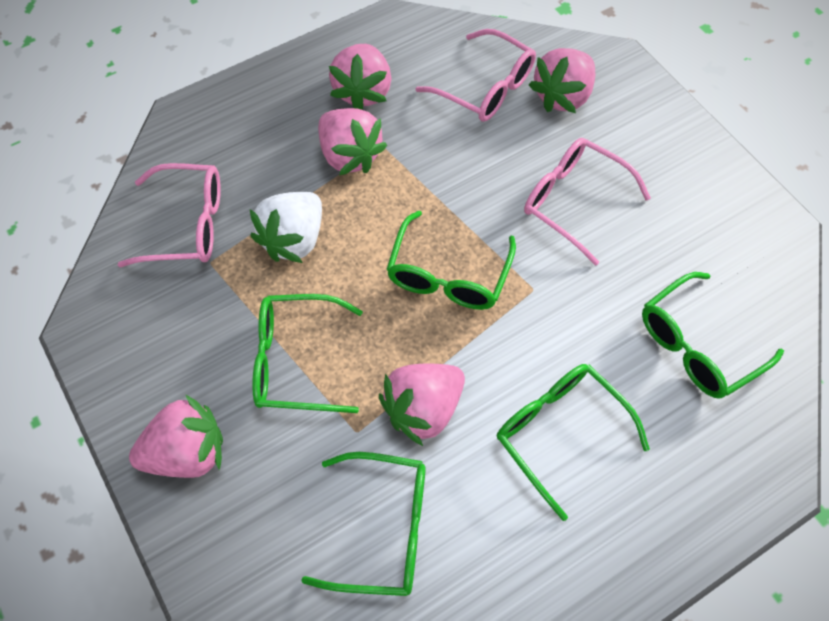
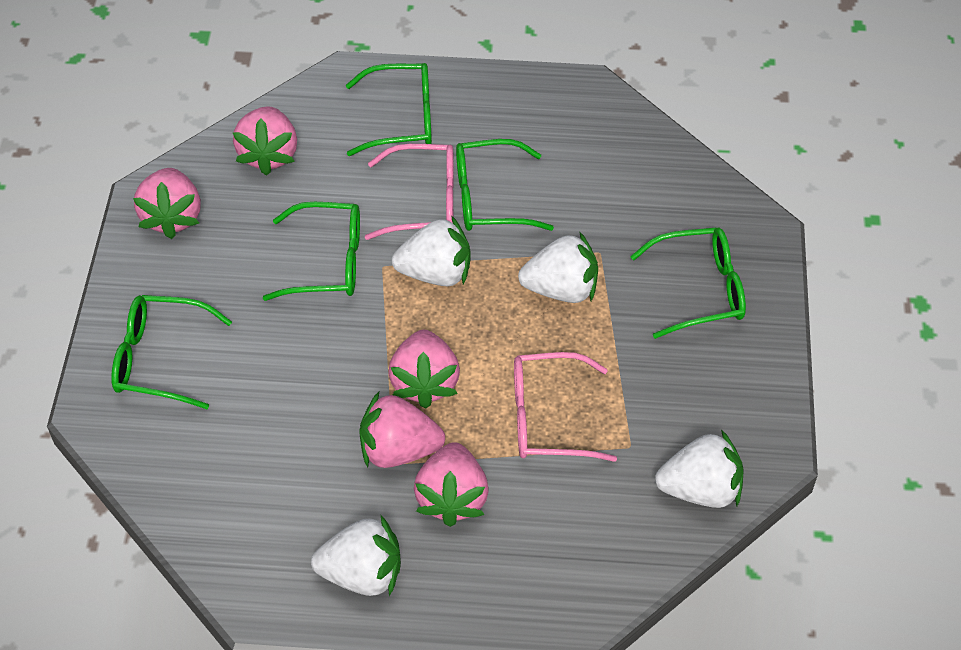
pink glasses: 3 -> 2
white strawberry: 1 -> 4

